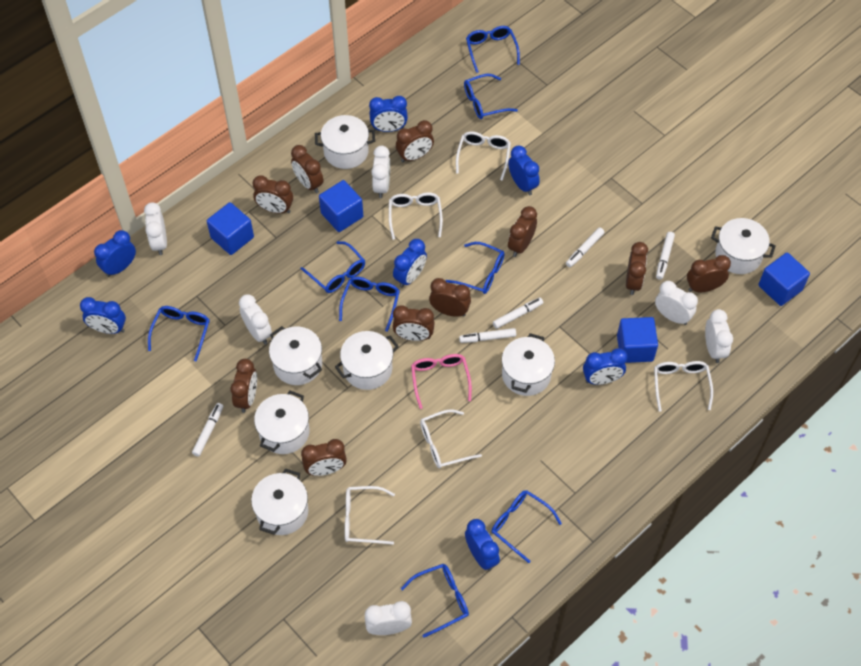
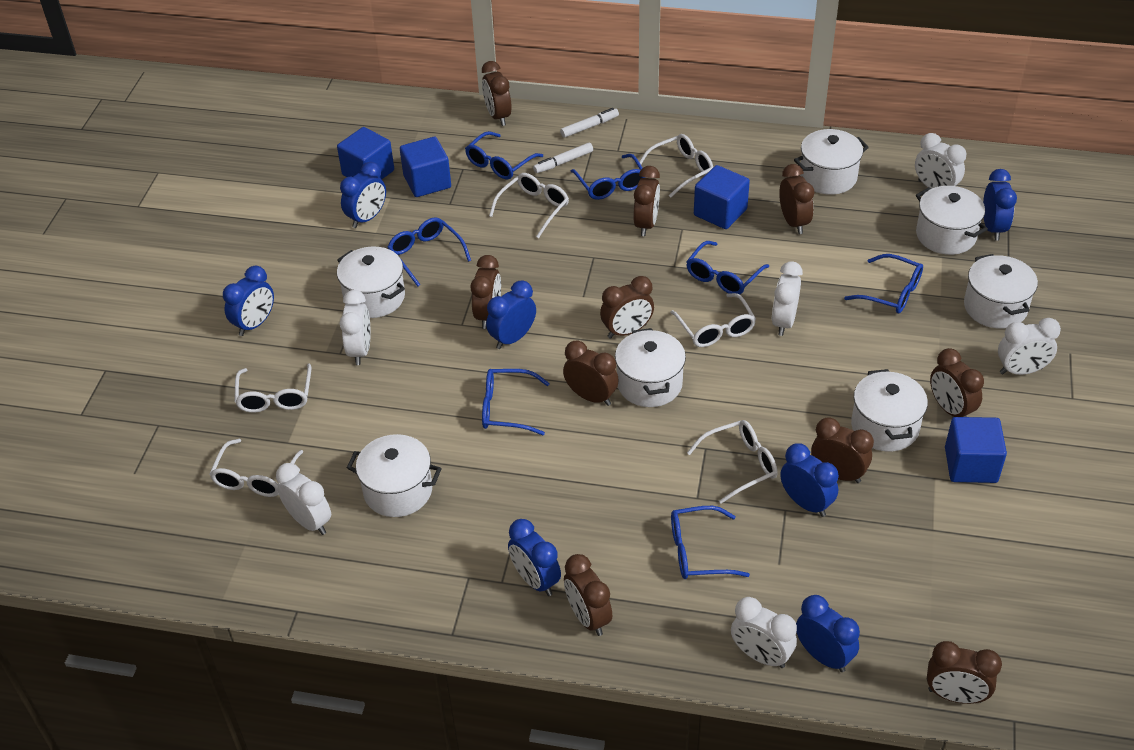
blue glasses: 8 -> 7
pink glasses: 1 -> 0
white glasses: 5 -> 6
white marker: 5 -> 2

